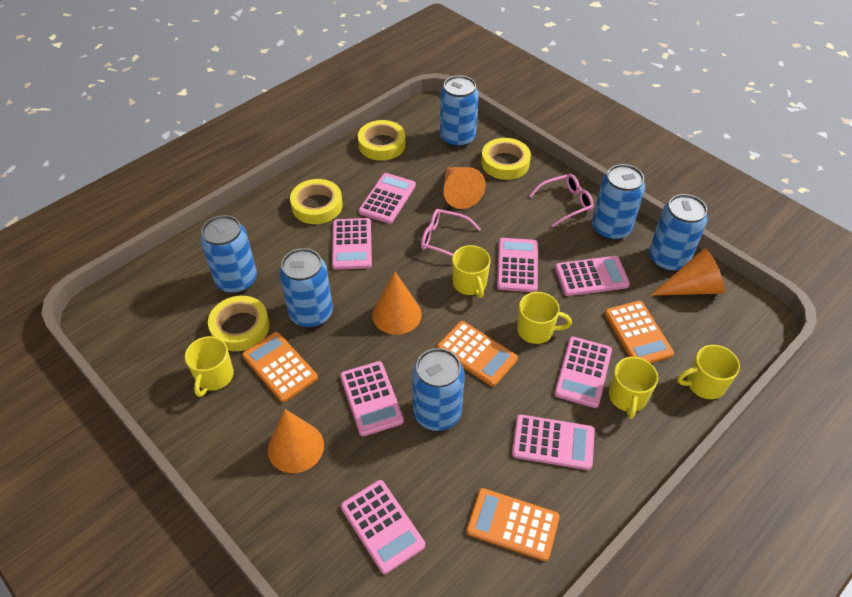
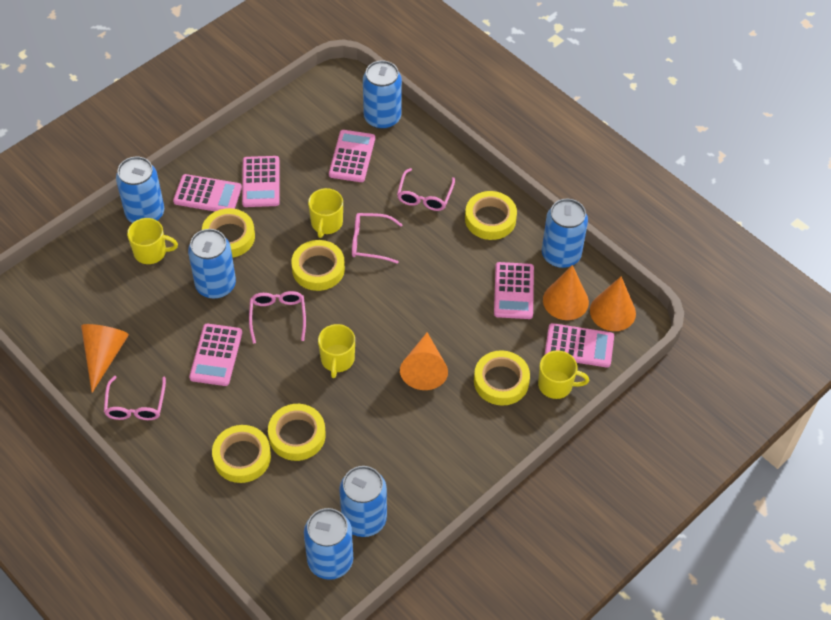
orange calculator: 4 -> 0
pink calculator: 8 -> 6
pink glasses: 2 -> 4
yellow mug: 5 -> 4
yellow tape: 4 -> 6

